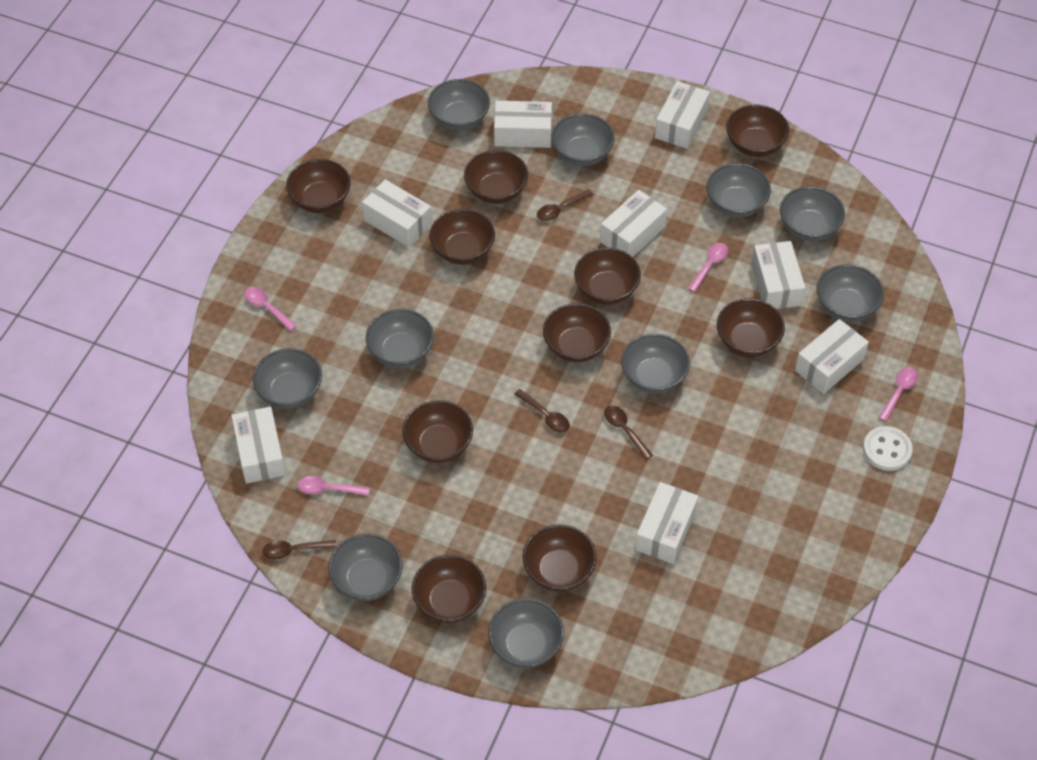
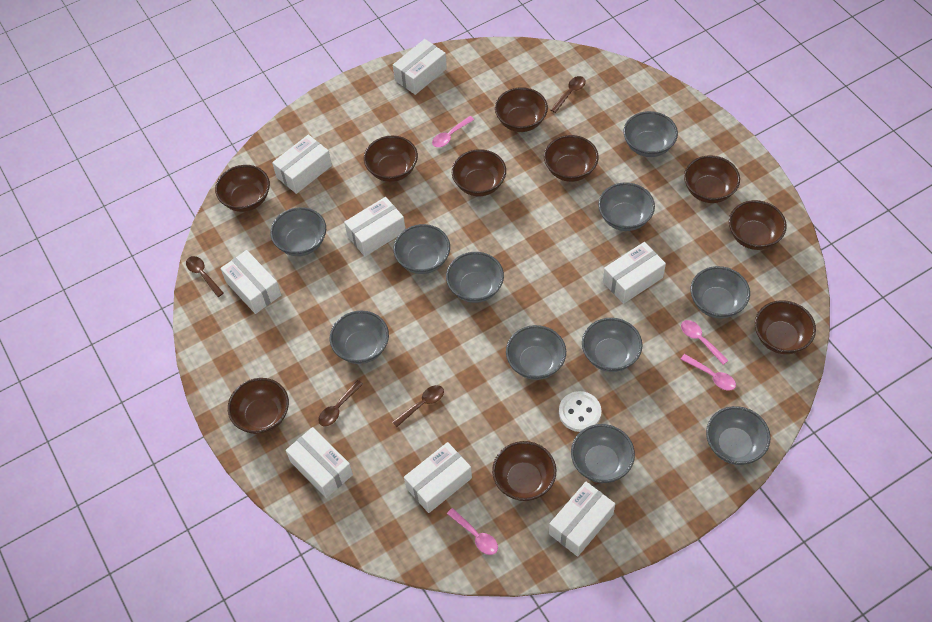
grey bowl: 10 -> 11

